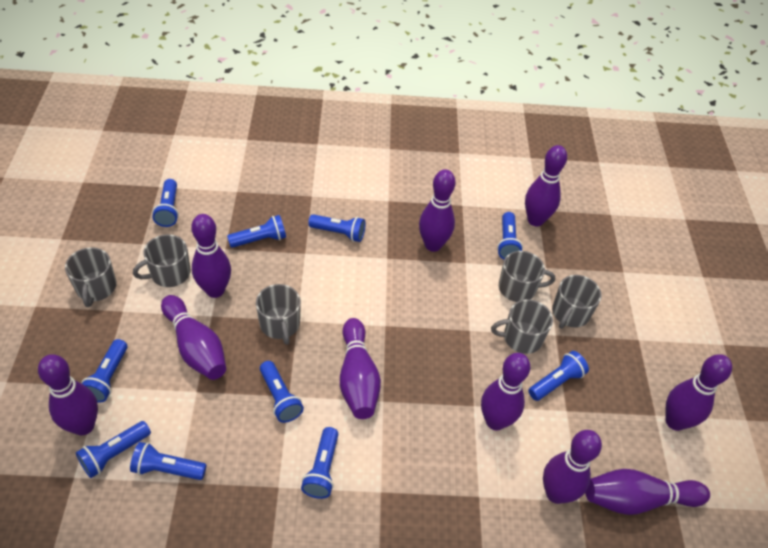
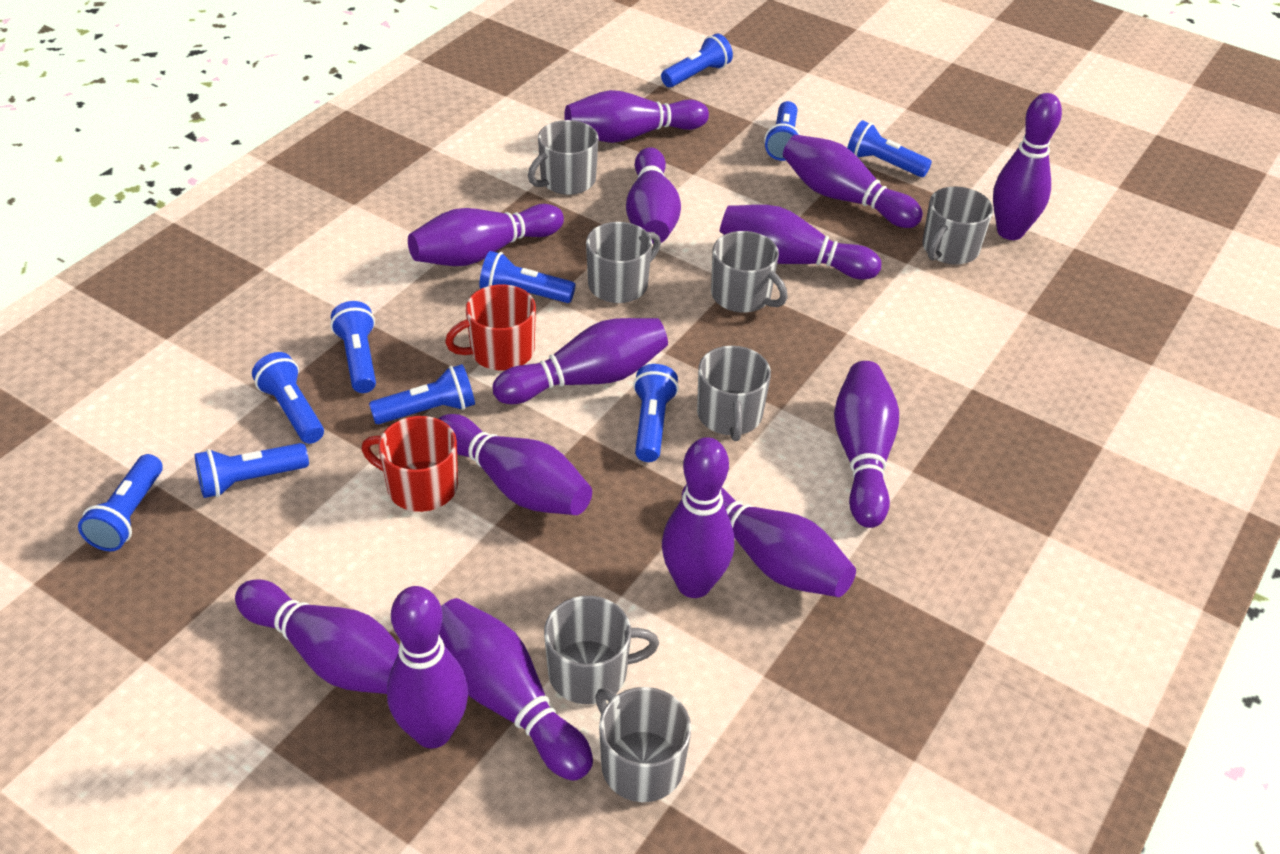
grey mug: 6 -> 7
purple bowling pin: 10 -> 14
red mug: 0 -> 2

